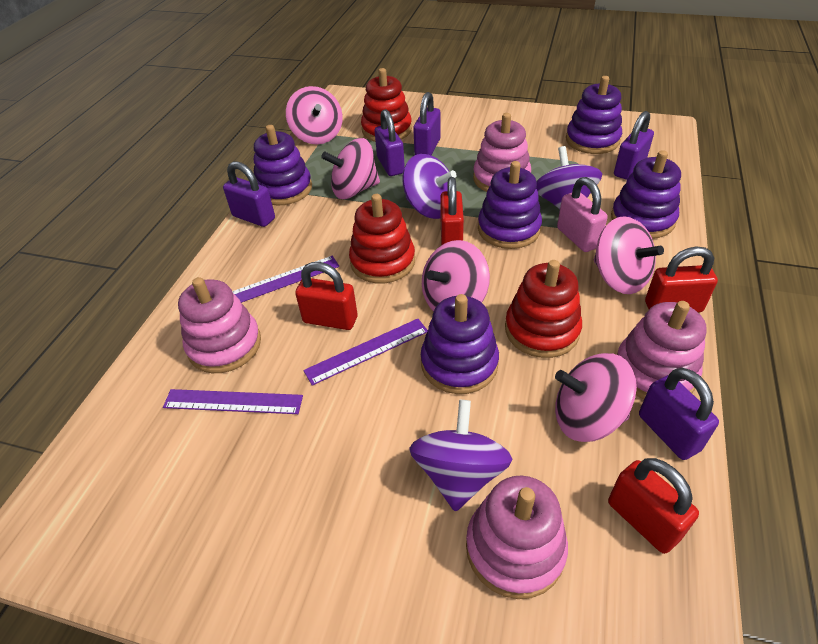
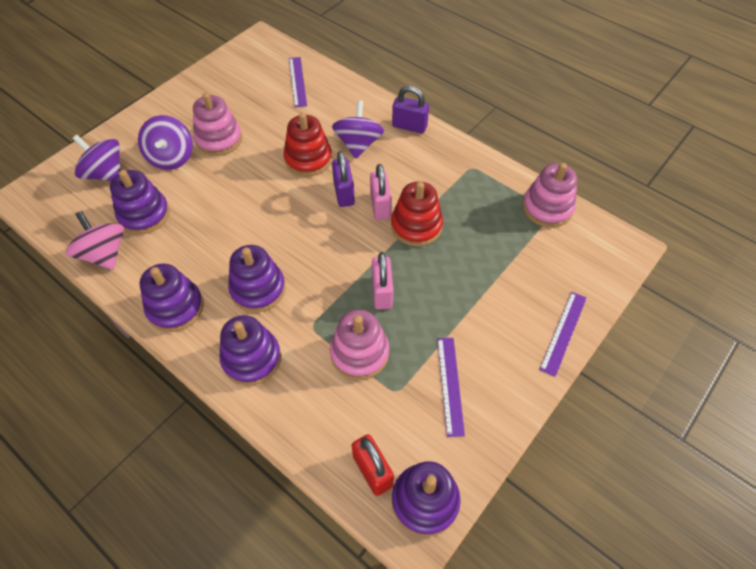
pink padlock: 1 -> 2
pink spinning top: 5 -> 1
pink stacking toy: 4 -> 3
purple padlock: 5 -> 2
red padlock: 4 -> 1
red stacking toy: 3 -> 2

